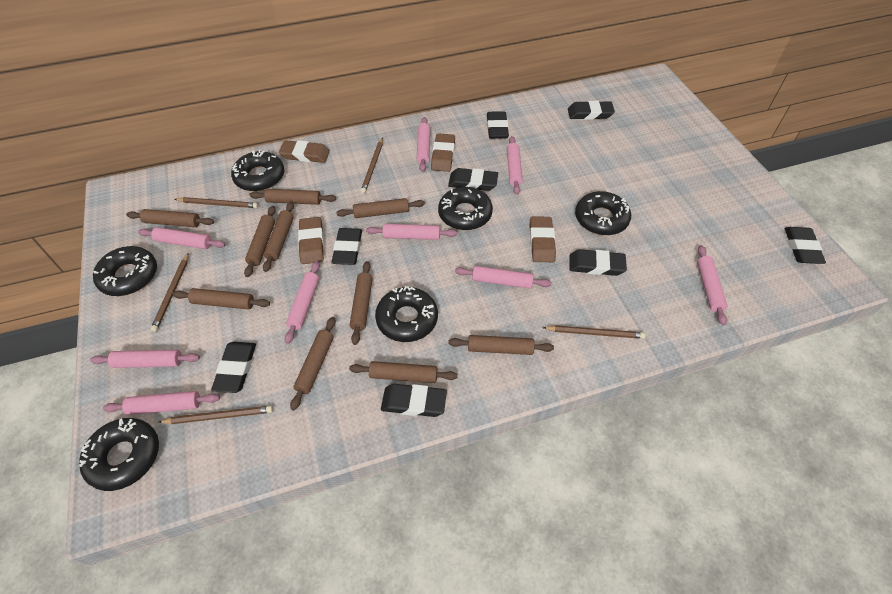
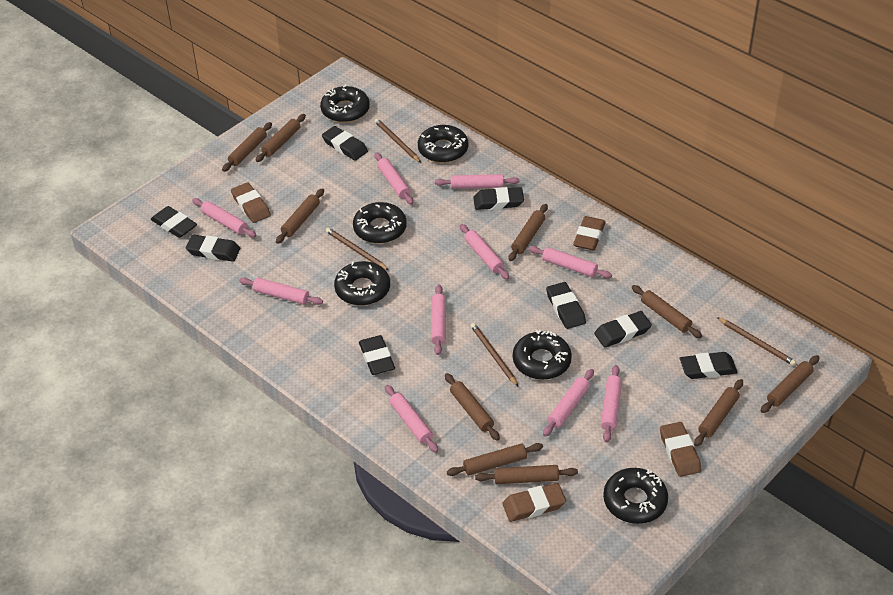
brown pencil: 5 -> 4
pink rolling pin: 9 -> 10

